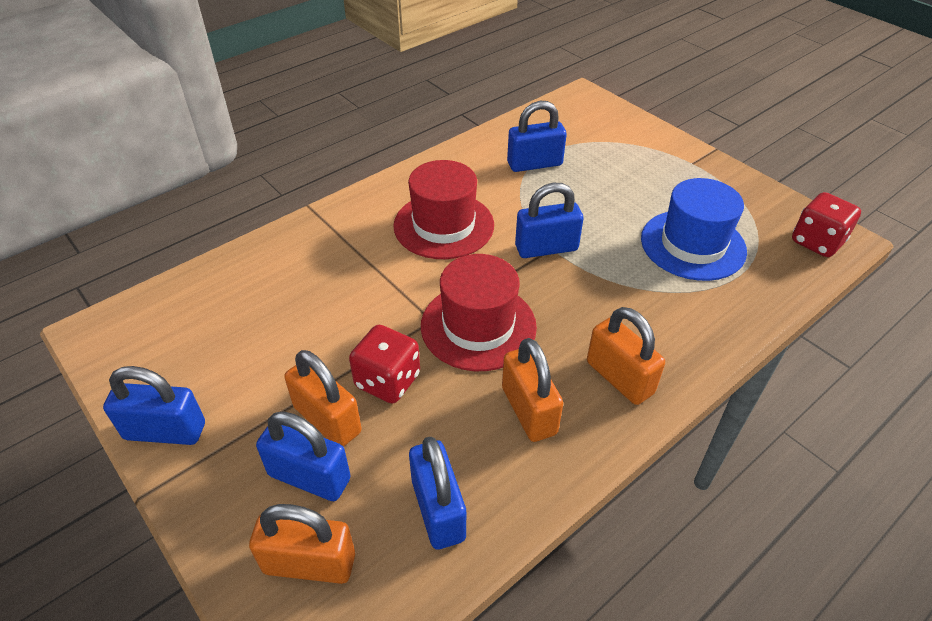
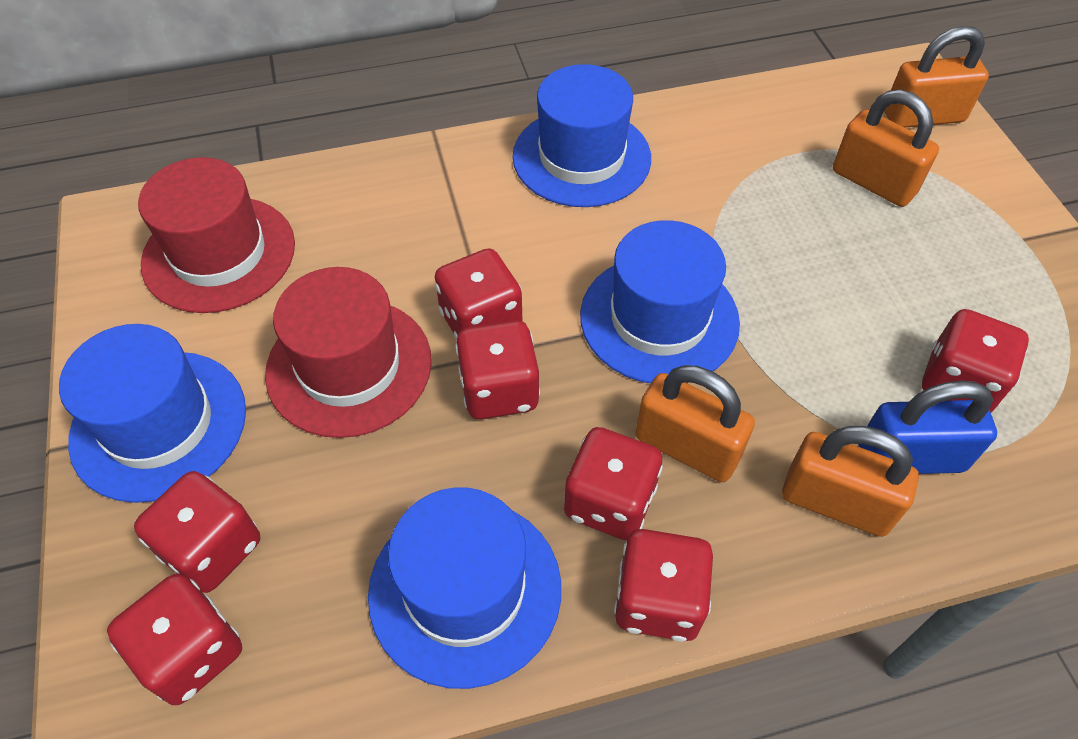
blue hat: 1 -> 4
blue padlock: 5 -> 1
red dice: 2 -> 7

